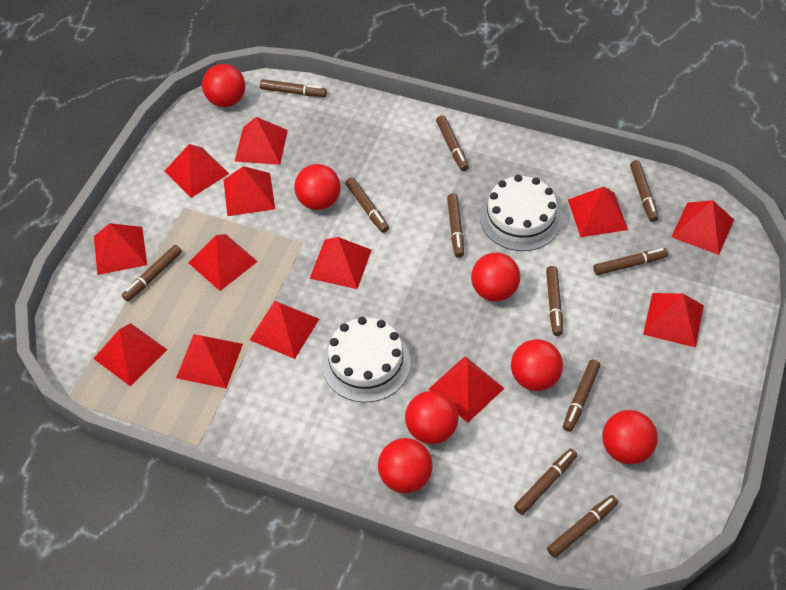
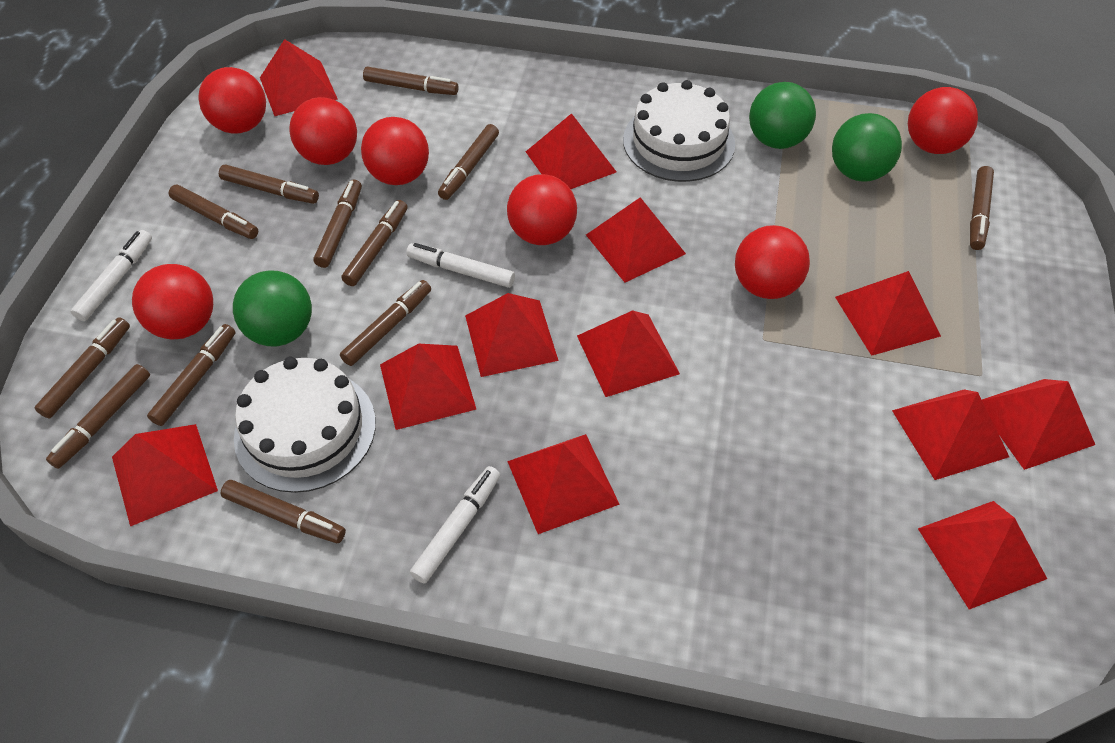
brown marker: 11 -> 12
green ball: 0 -> 3
red pyramid: 13 -> 12
white marker: 0 -> 3

